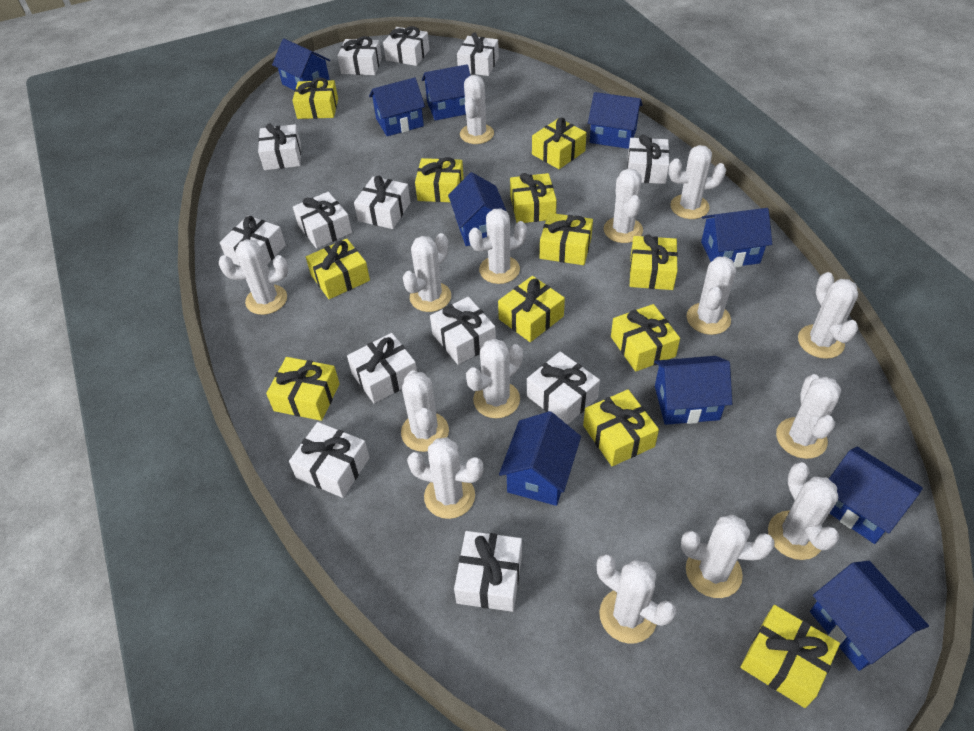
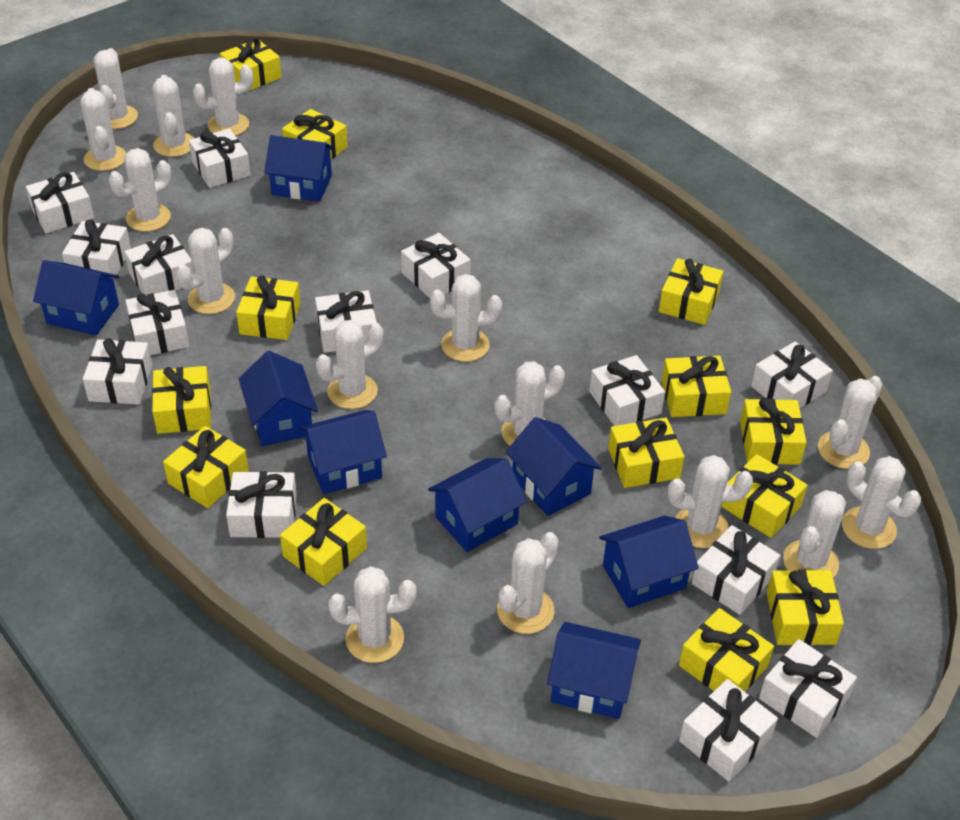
blue house: 10 -> 8
white gift: 13 -> 14
yellow gift: 12 -> 13

